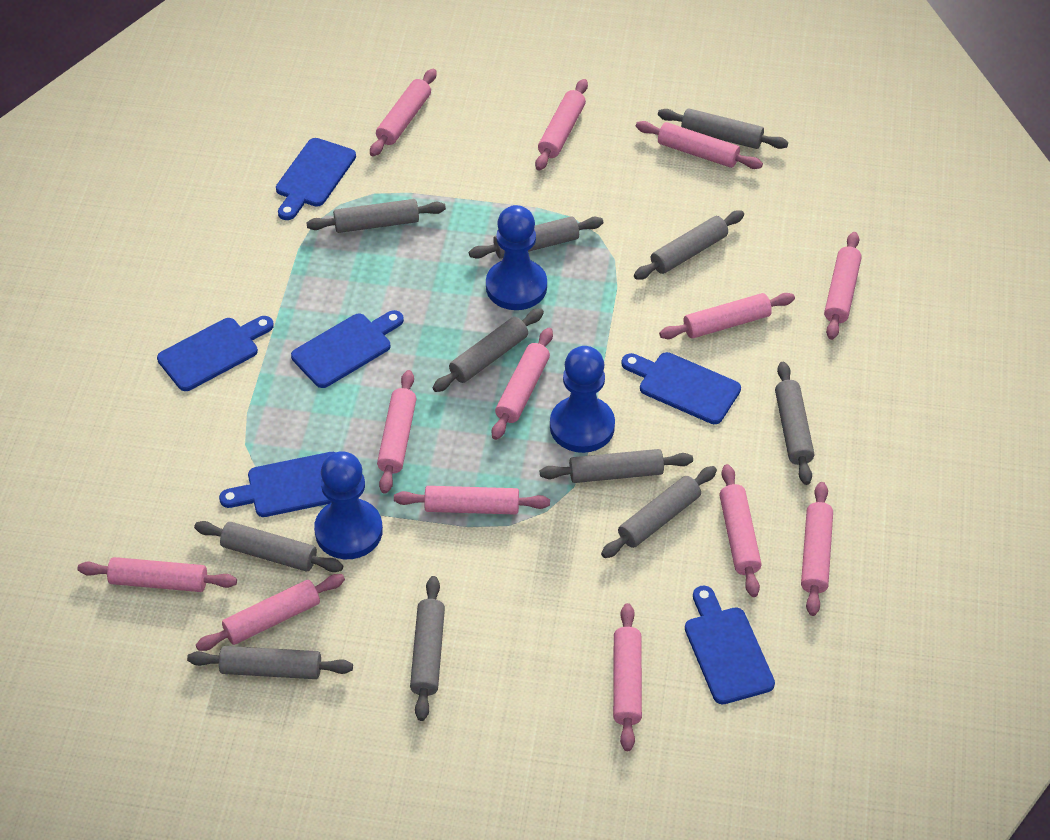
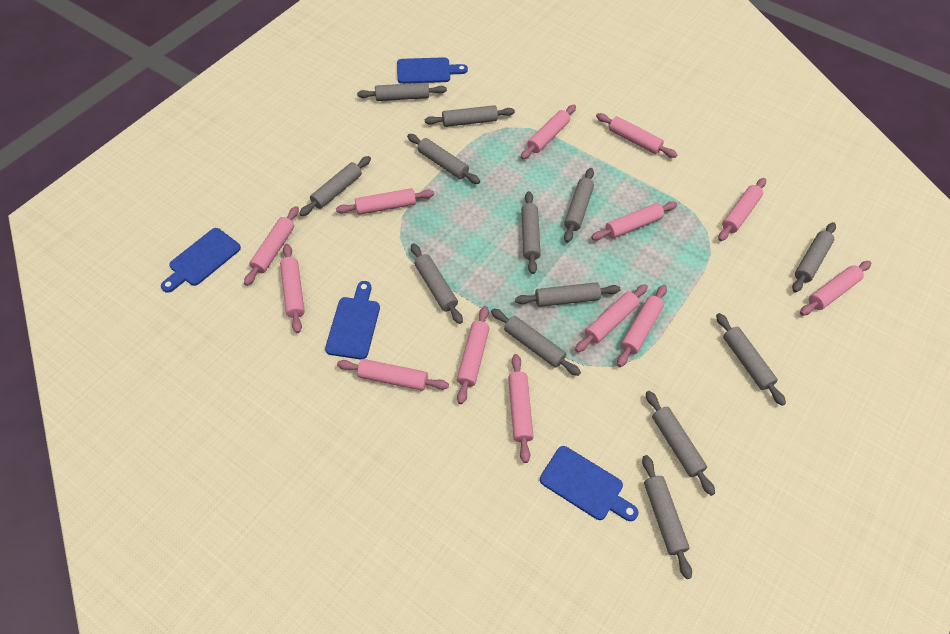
blue cutting board: 6 -> 4
blue pawn: 3 -> 0
grey rolling pin: 11 -> 13

